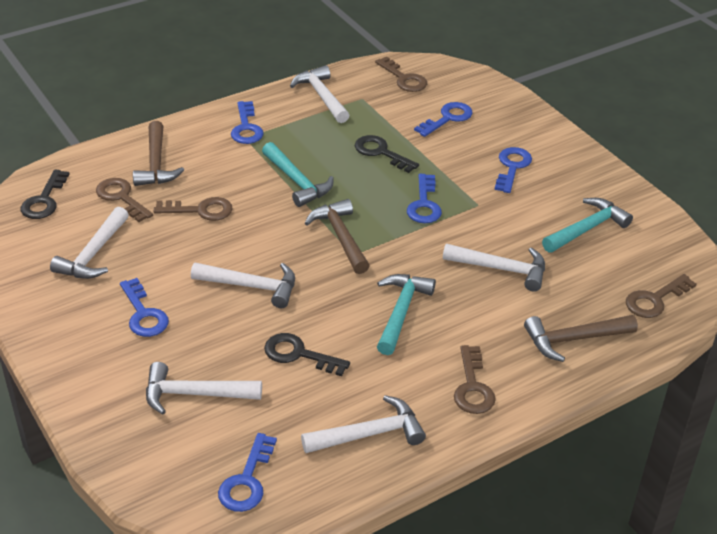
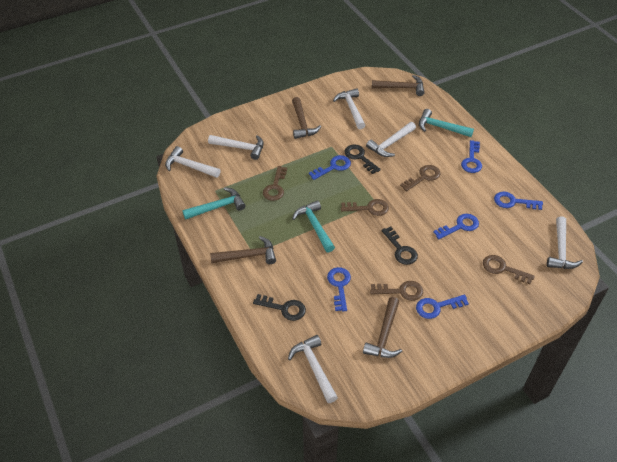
brown hammer: 3 -> 4

